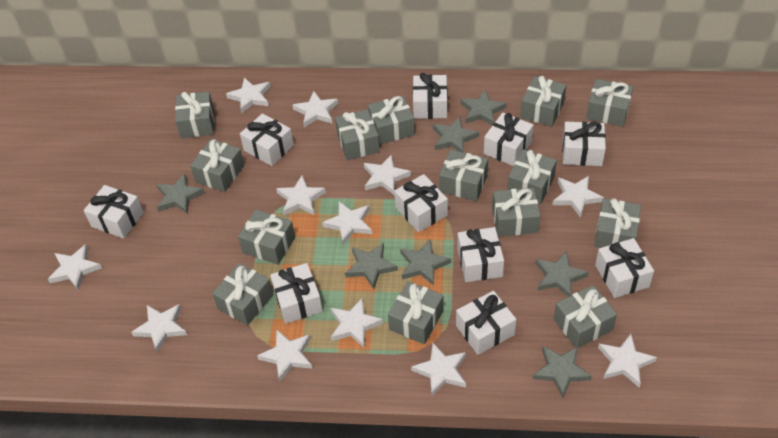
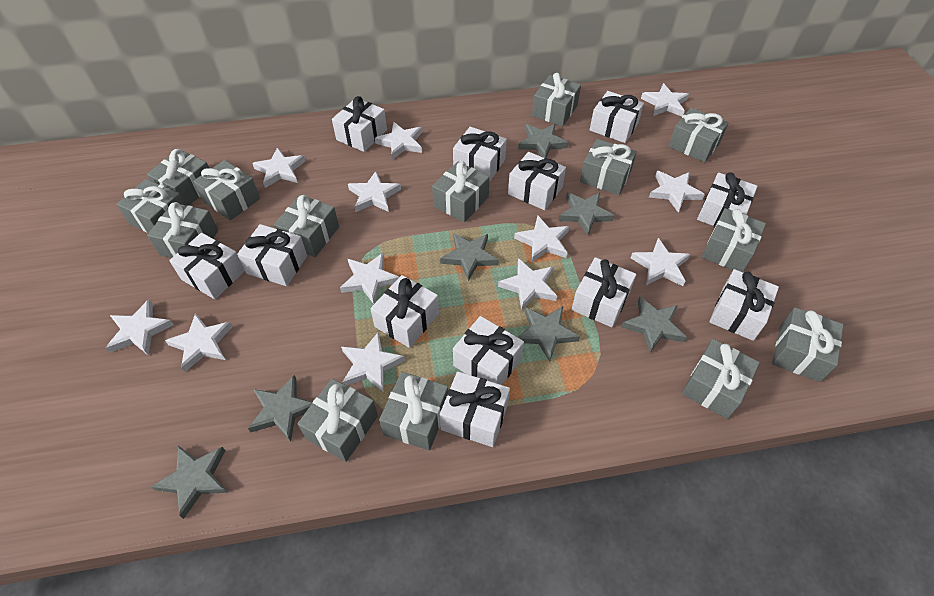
white gift: 10 -> 12

